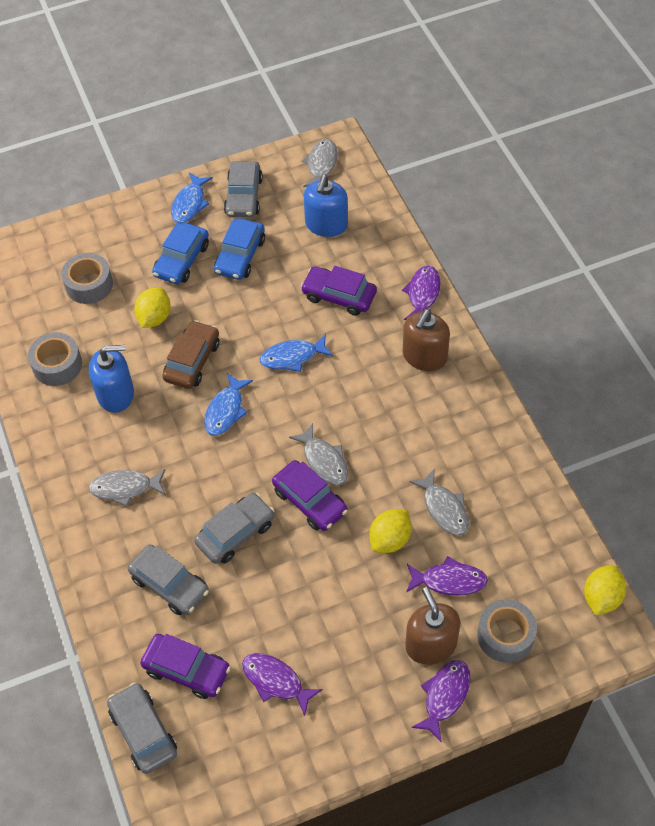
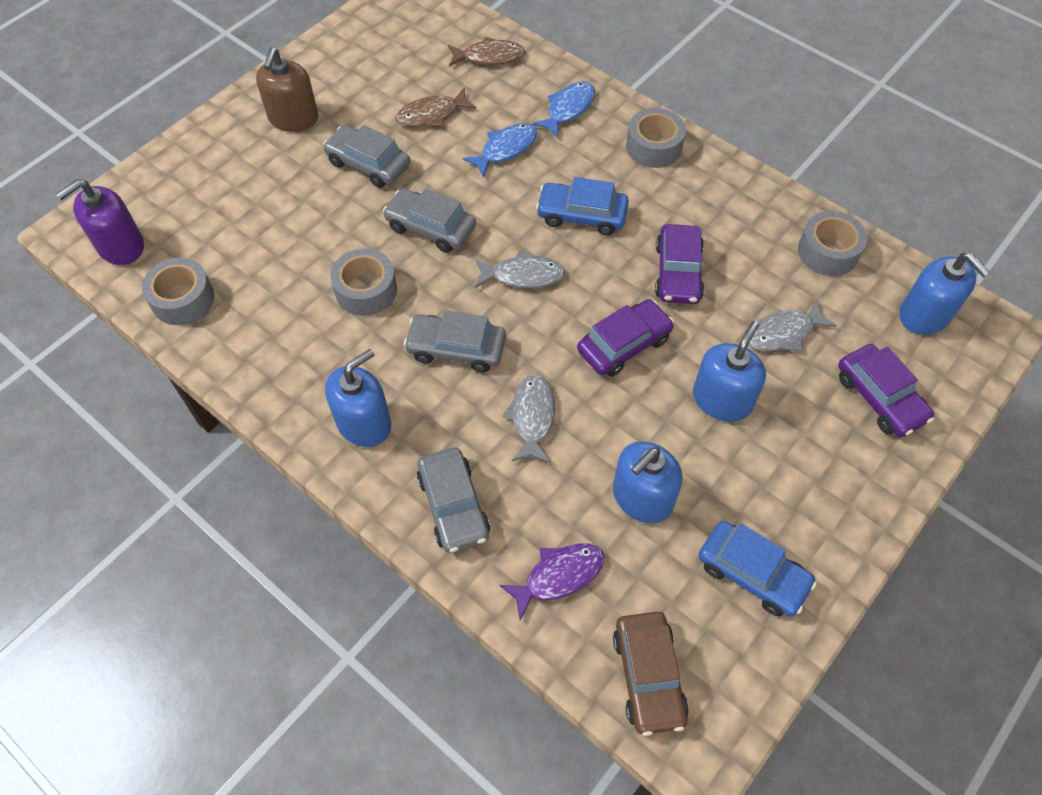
blue fish: 3 -> 2
blue soap dispenser: 2 -> 4
brown fish: 0 -> 2
brown soap dispenser: 2 -> 1
grey fish: 4 -> 3
grey tape: 3 -> 4
purple fish: 4 -> 1
purple soap dispenser: 0 -> 1
yellow lemon: 3 -> 0

